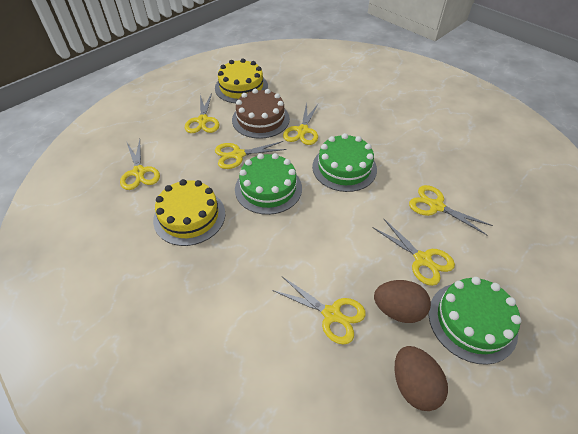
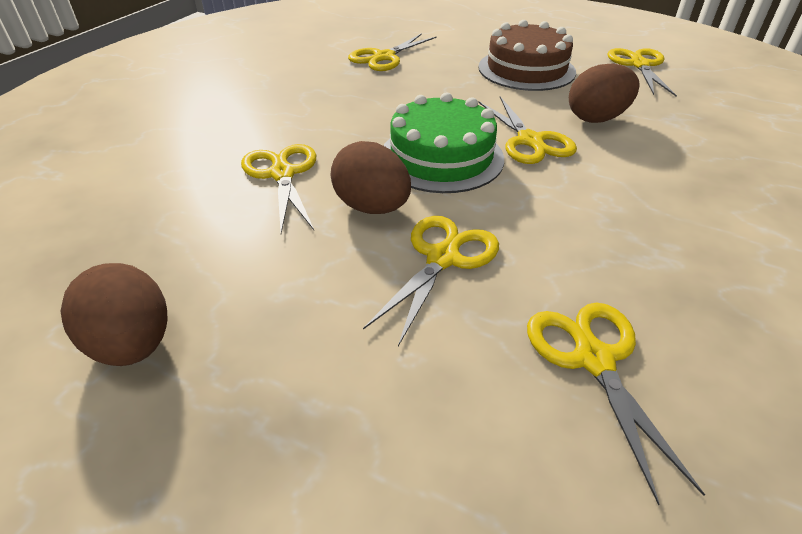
brown egg: 2 -> 3
green cake: 3 -> 1
yellow cake: 2 -> 0
yellow scissors: 7 -> 6

